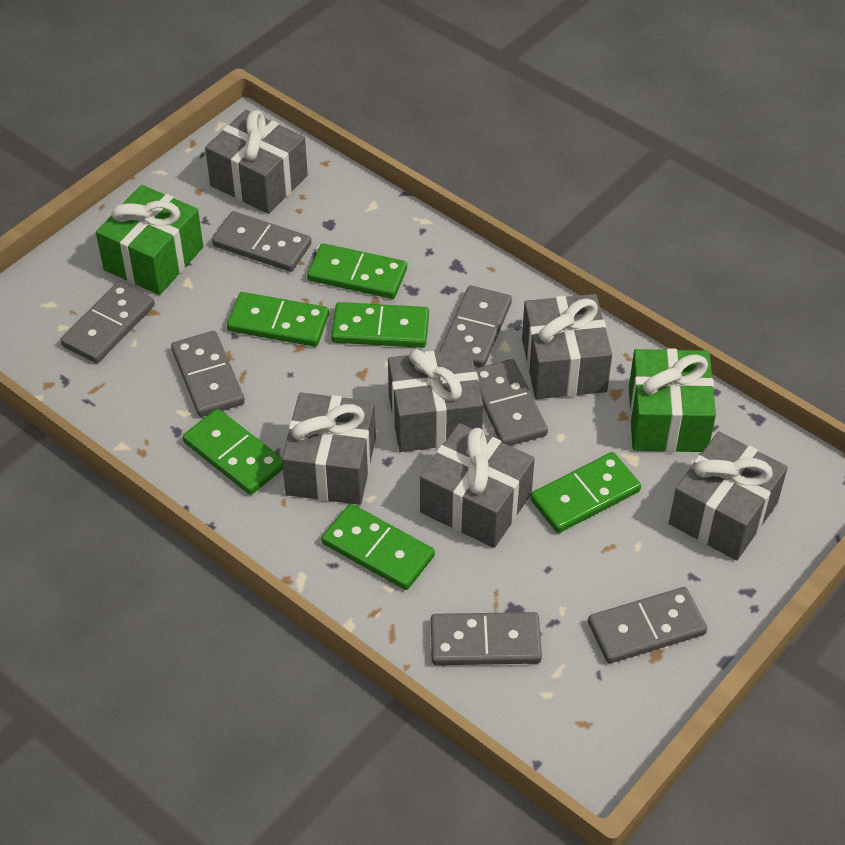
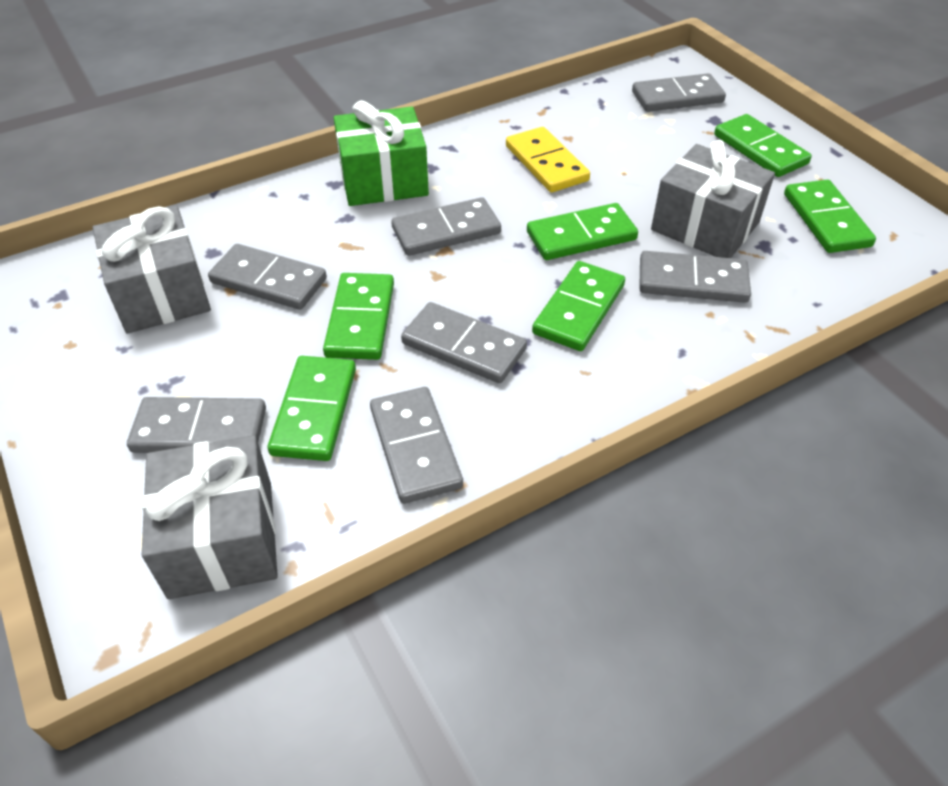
green gift: 2 -> 1
grey gift: 6 -> 3
yellow domino: 0 -> 1

